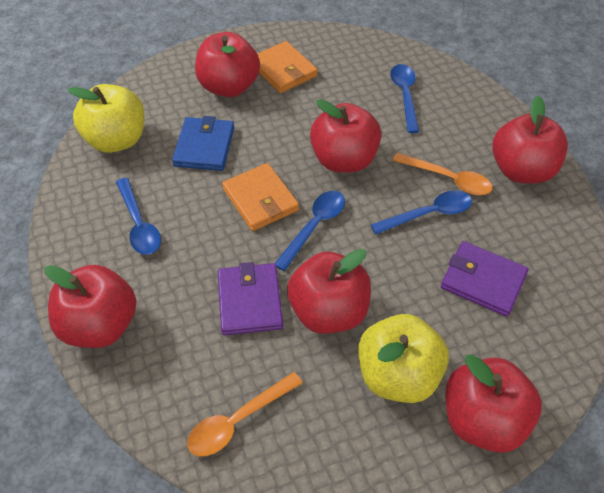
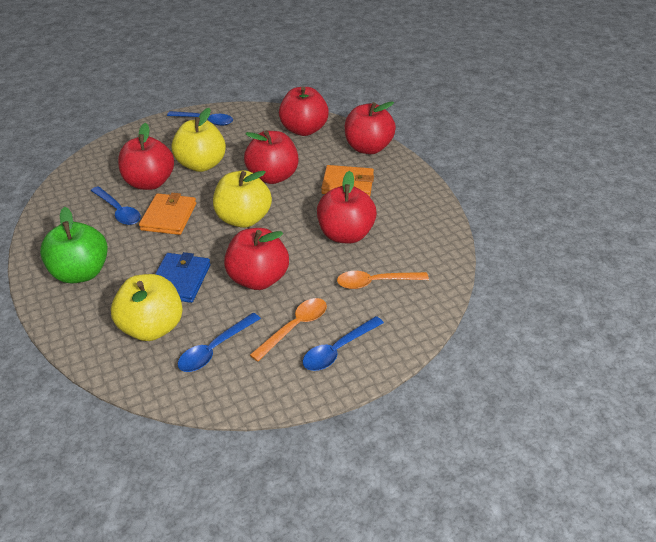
green apple: 0 -> 1
purple wallet: 2 -> 0
yellow apple: 2 -> 3

